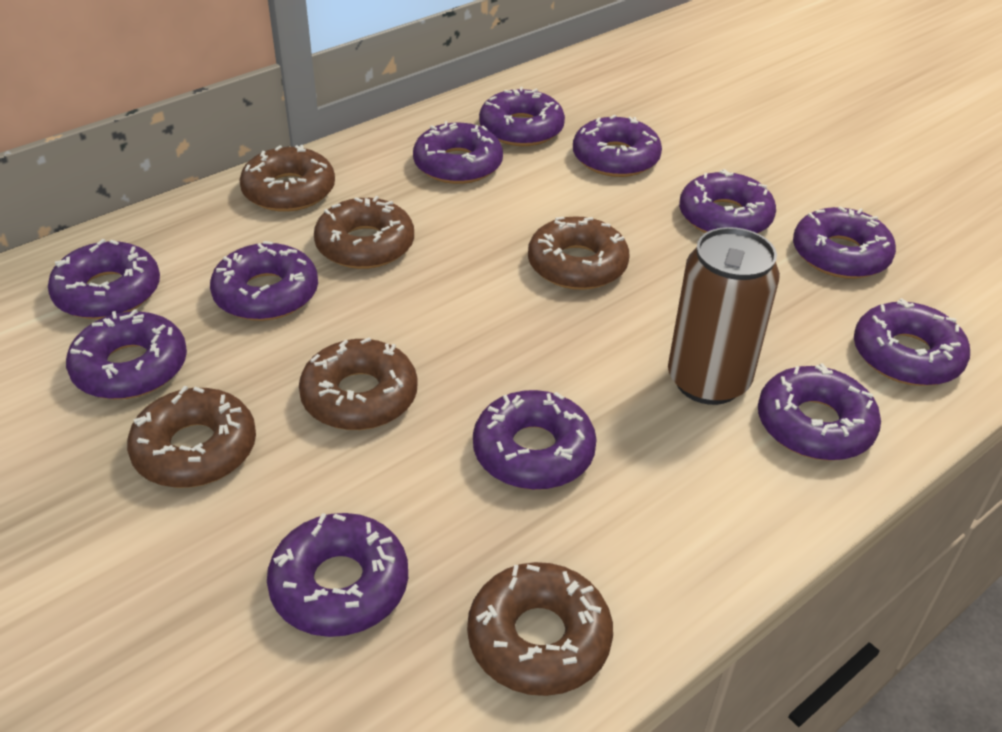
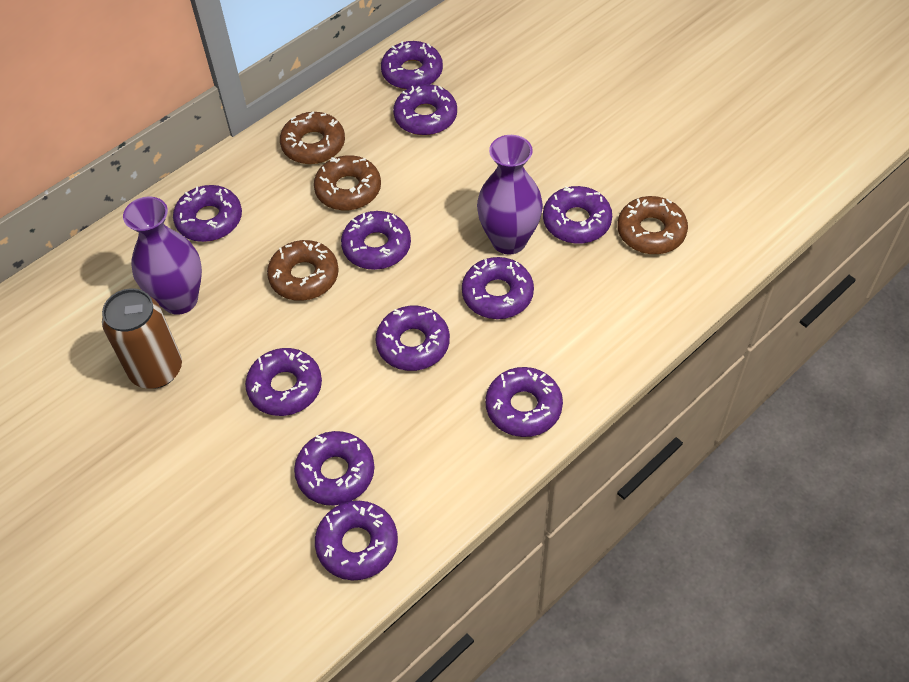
brown donut: 6 -> 4
purple donut: 12 -> 11
purple vase: 0 -> 2

